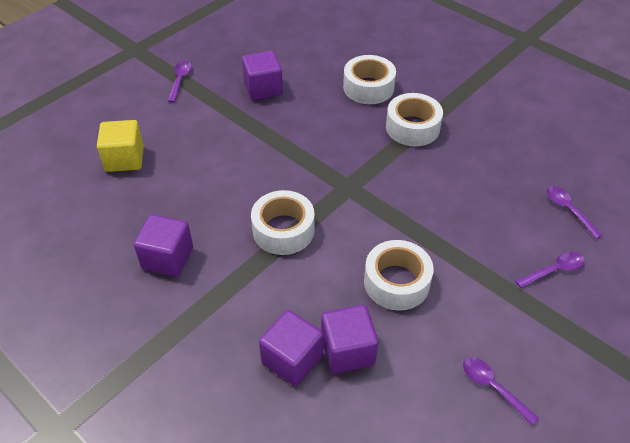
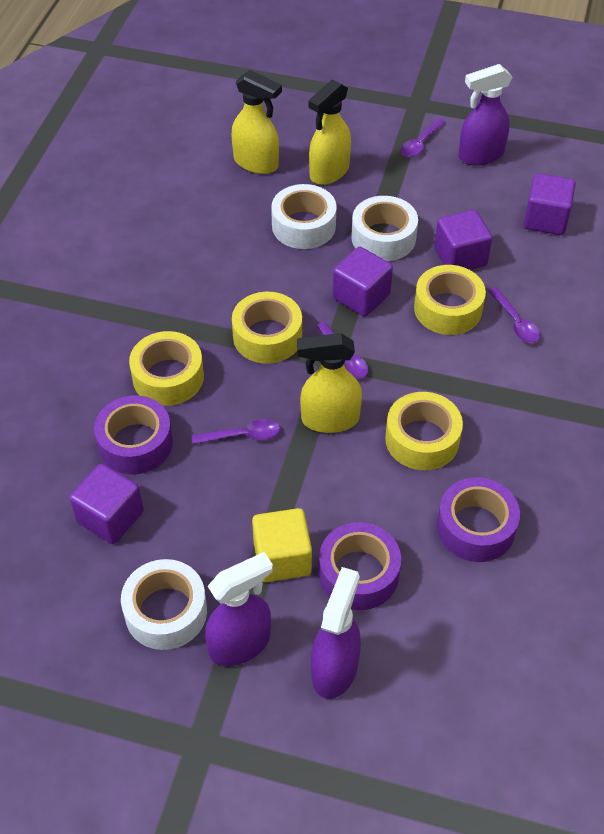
purple spray bottle: 0 -> 3
purple tape: 0 -> 3
white tape: 4 -> 3
yellow spray bottle: 0 -> 3
yellow tape: 0 -> 4

